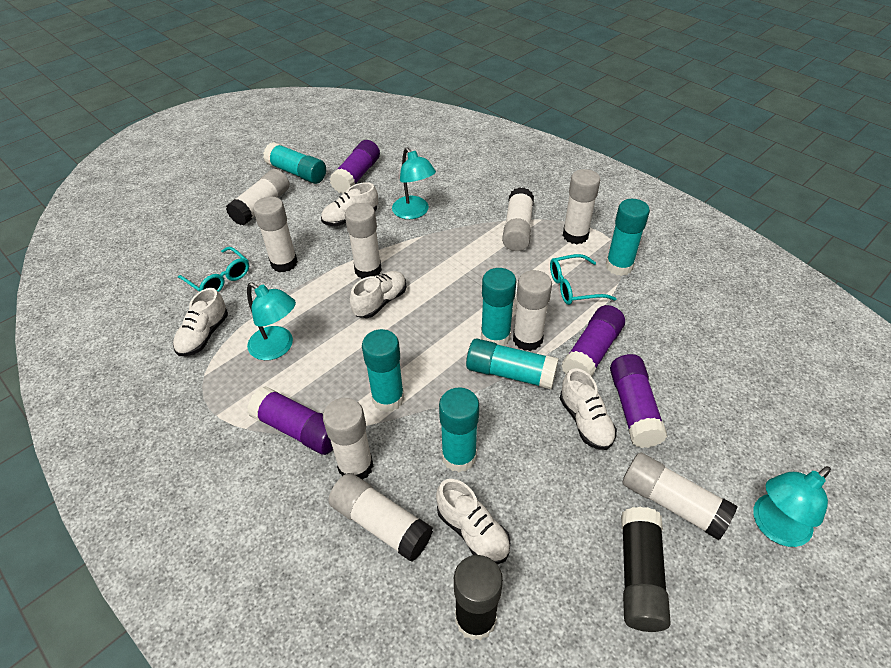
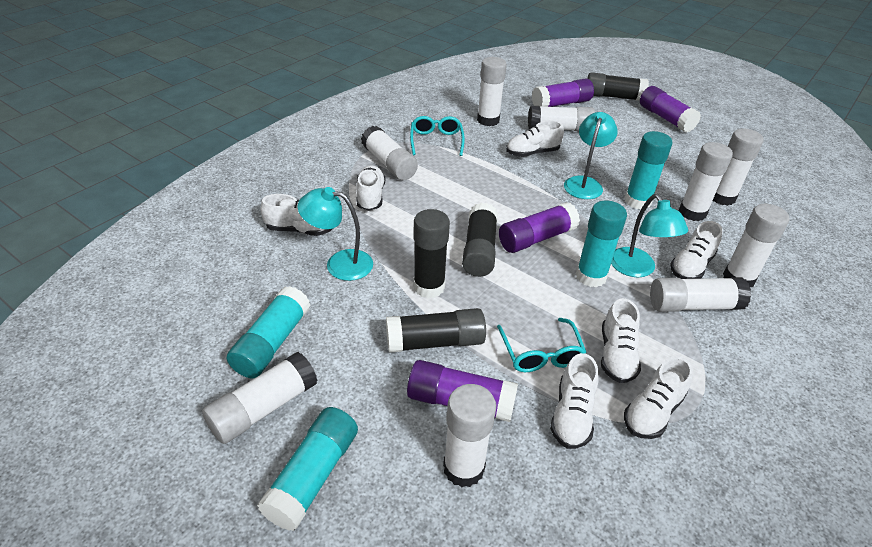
black glue stick: 2 -> 4
turquoise glue stick: 6 -> 4
white shoe: 5 -> 7

